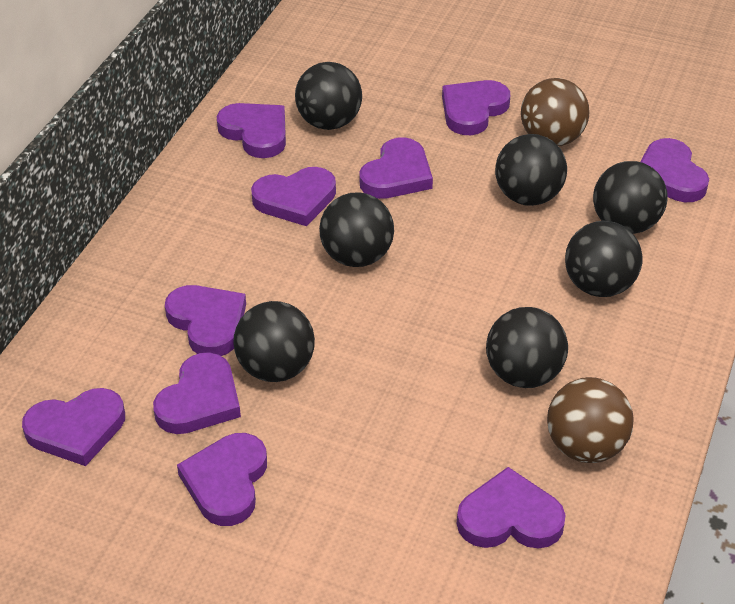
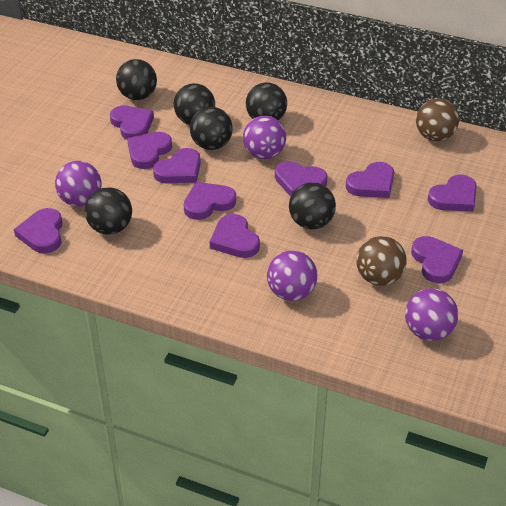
black ball: 7 -> 6
purple ball: 0 -> 4

